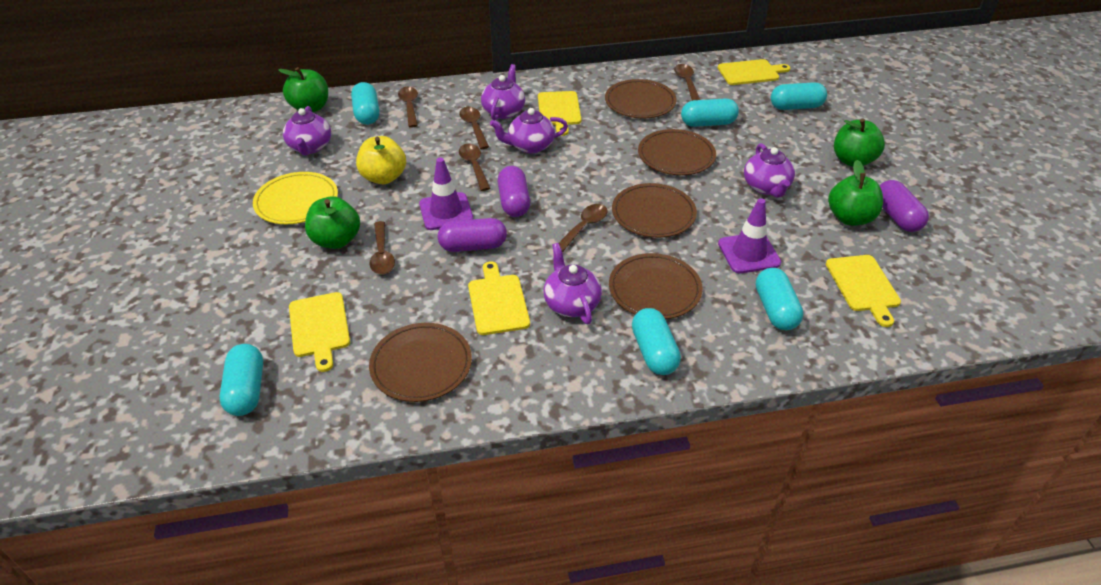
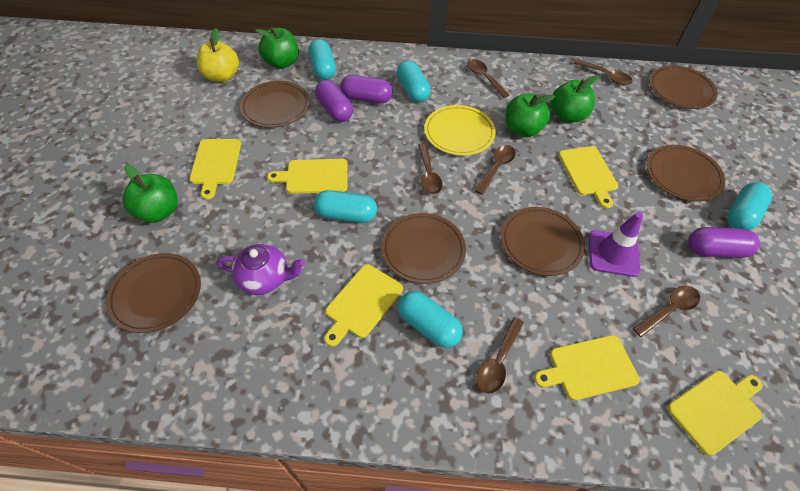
brown plate: 5 -> 6
purple teapot: 5 -> 1
purple traffic cone: 2 -> 1
turquoise capsule: 6 -> 5
yellow cutting board: 5 -> 6

